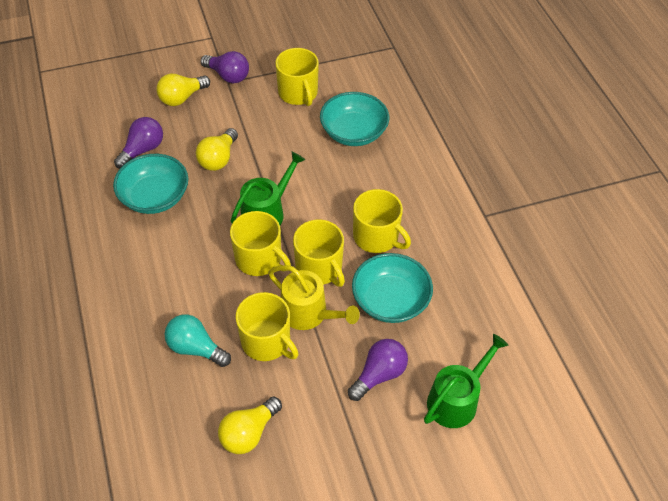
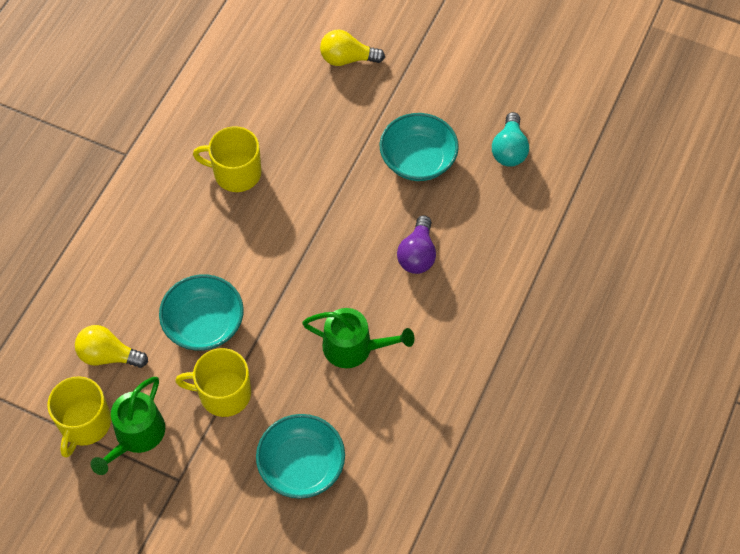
purple light bulb: 3 -> 1
yellow light bulb: 3 -> 2
yellow mug: 5 -> 3
yellow watering can: 1 -> 0

